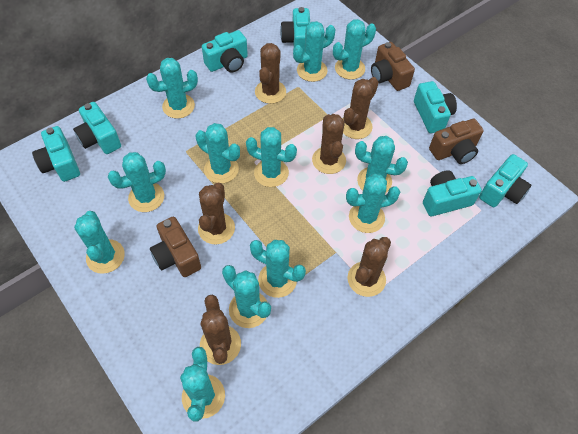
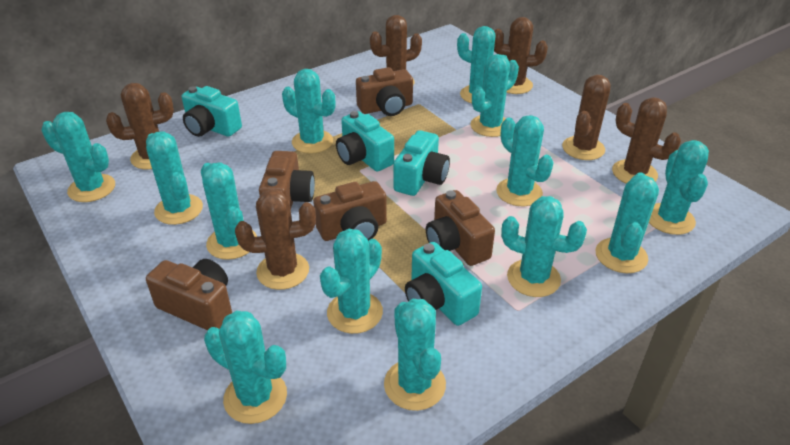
brown camera: 3 -> 5
turquoise cactus: 12 -> 13
turquoise camera: 7 -> 4

